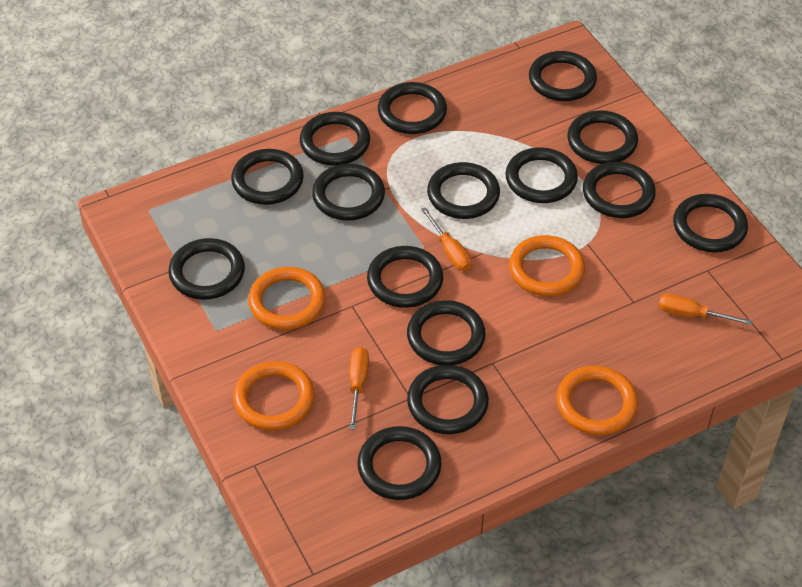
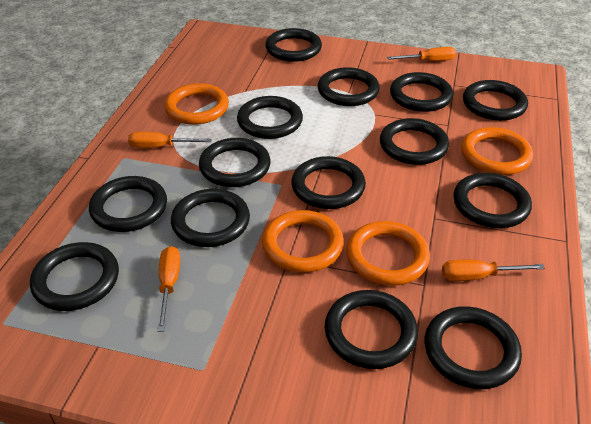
black ring: 15 -> 14
orange screwdriver: 3 -> 4

